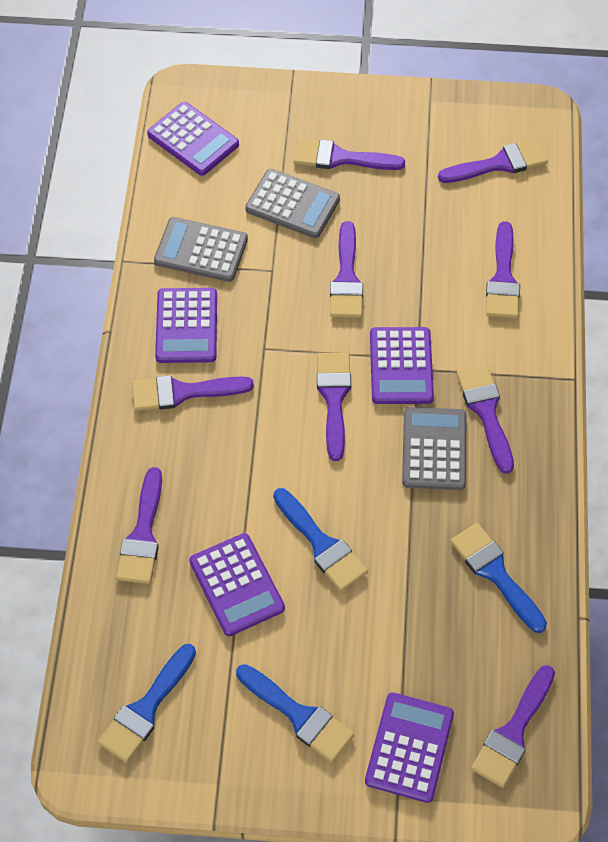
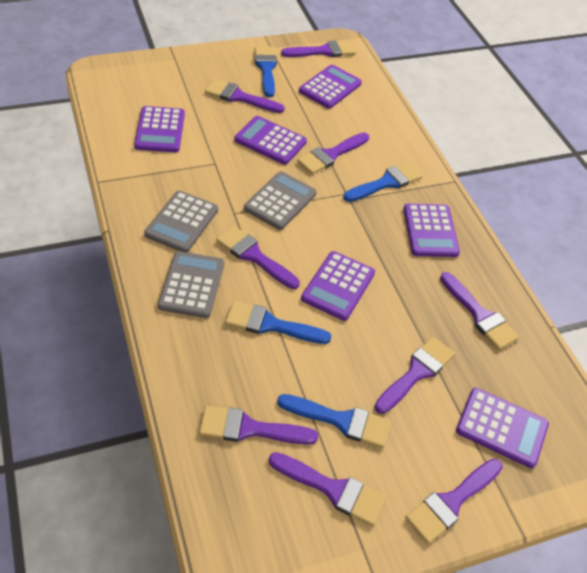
purple calculator: 5 -> 6

